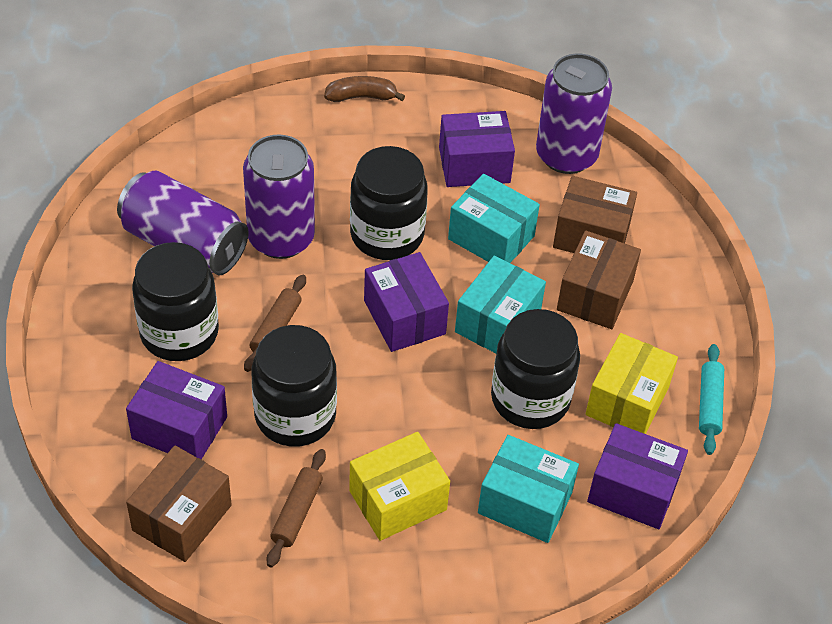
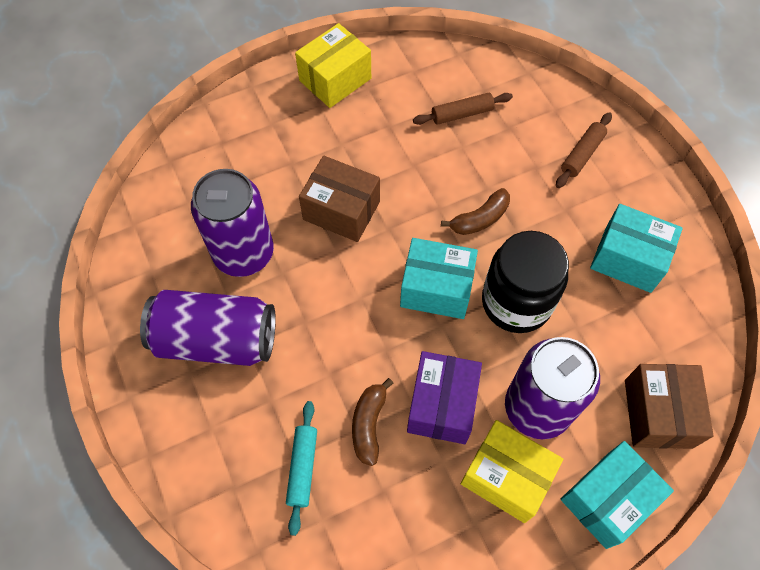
black jar: 4 -> 1
brown banana: 1 -> 2
brown box: 3 -> 2
purple box: 4 -> 1

